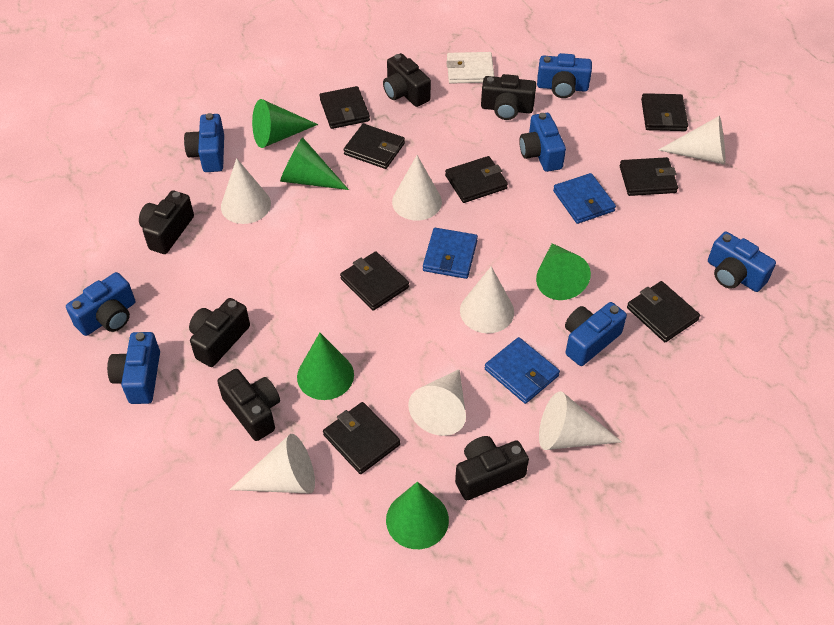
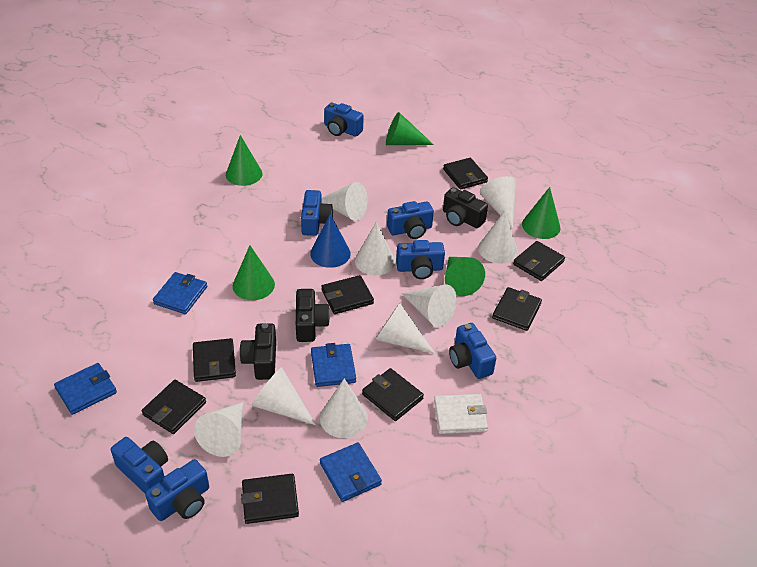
black camera: 6 -> 3
blue cone: 0 -> 1
blue wallet: 3 -> 4
white cone: 7 -> 9

